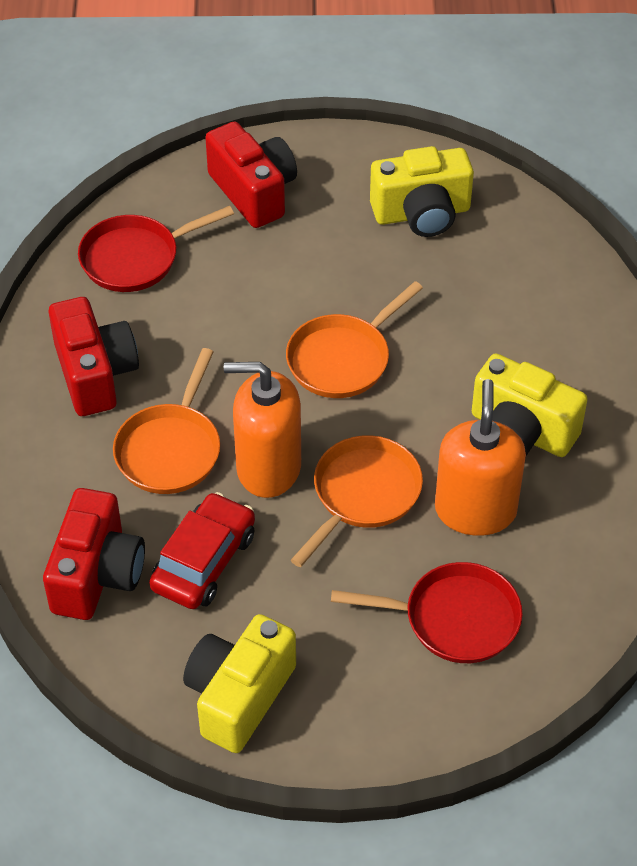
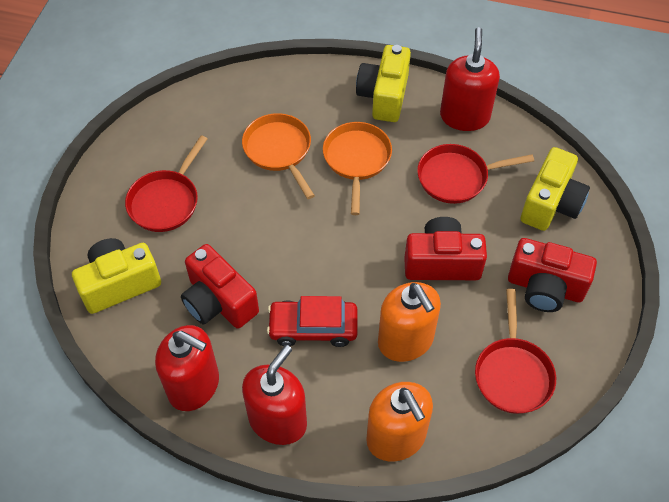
orange pan: 3 -> 2
red pan: 2 -> 3
red soap dispenser: 0 -> 3

